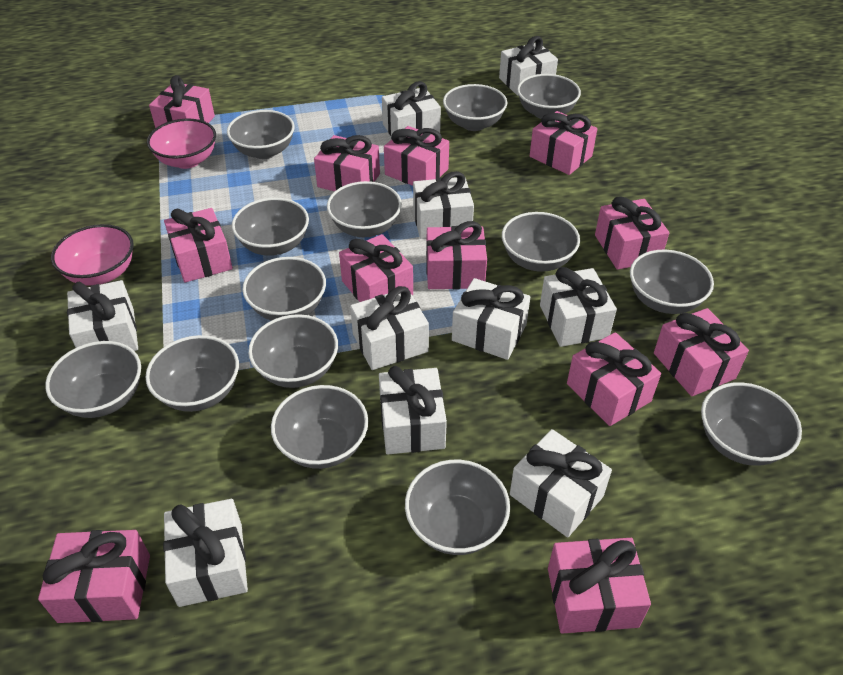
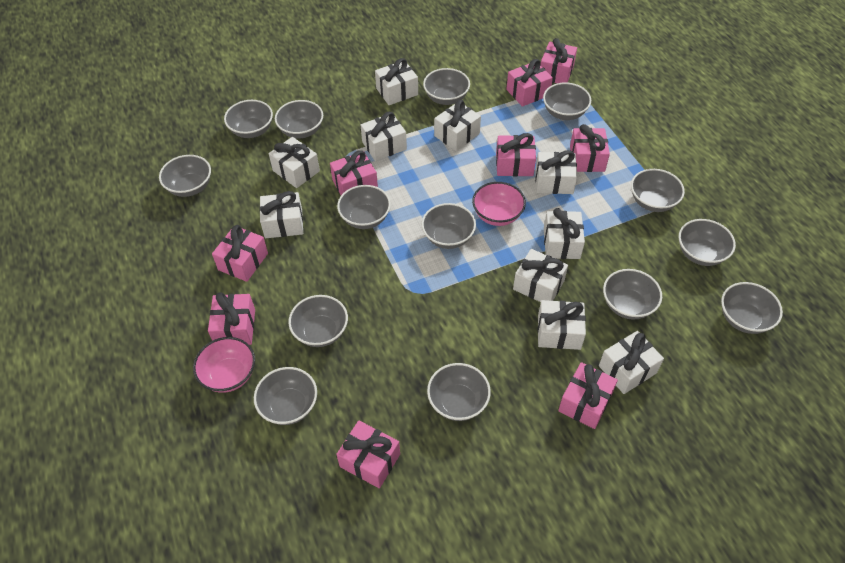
pink gift: 12 -> 9

